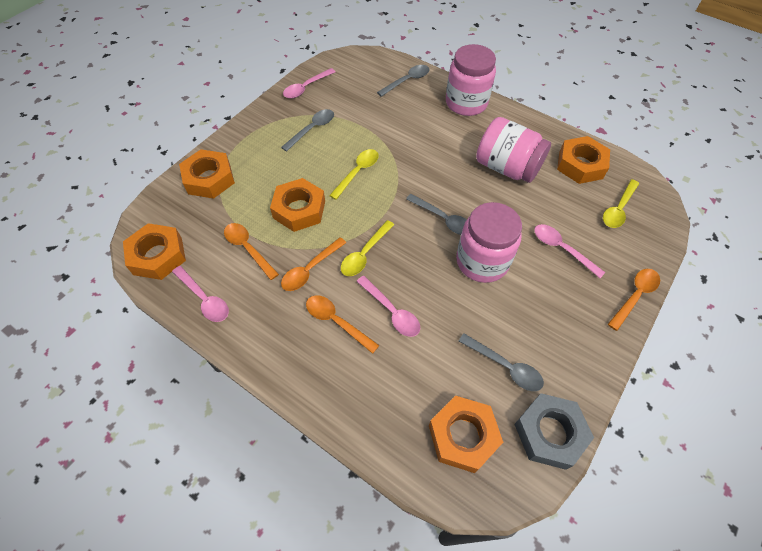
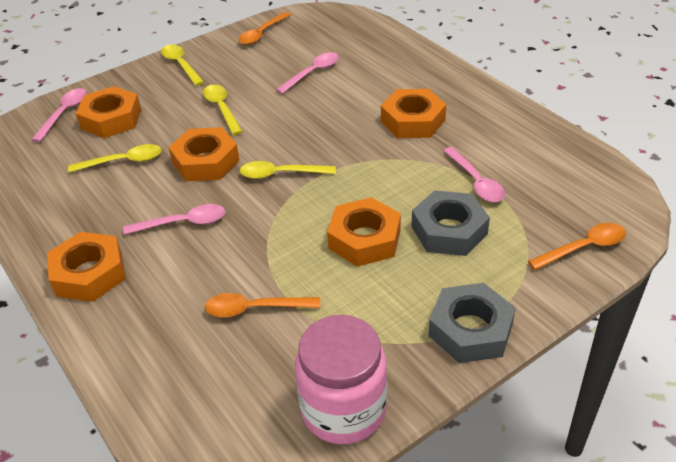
grey nut: 1 -> 2
grey spoon: 4 -> 0
orange spoon: 4 -> 3
pink jar: 3 -> 1
yellow spoon: 3 -> 4

